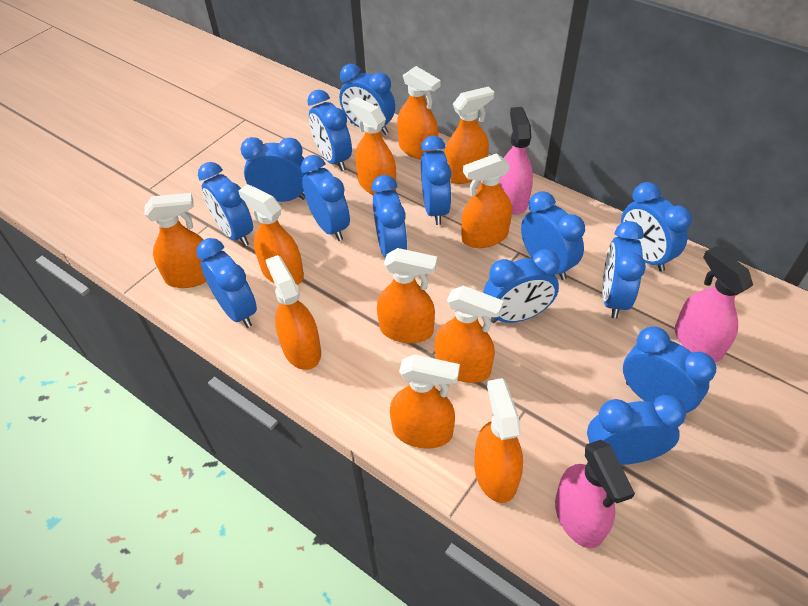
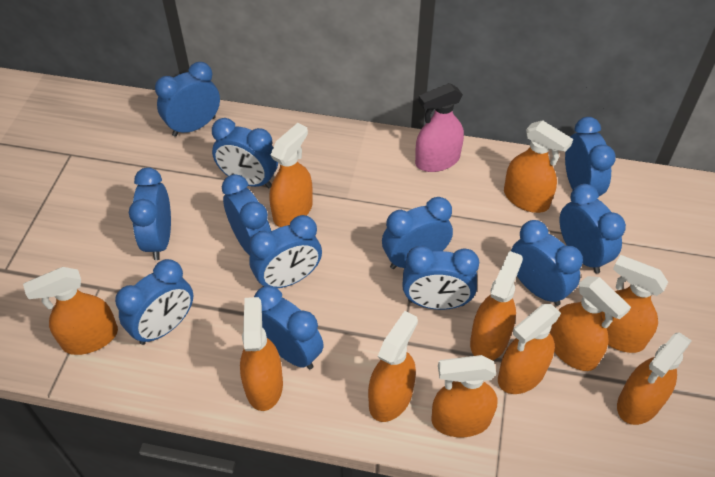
blue clock: 14 -> 12
pink spray bottle: 3 -> 1

